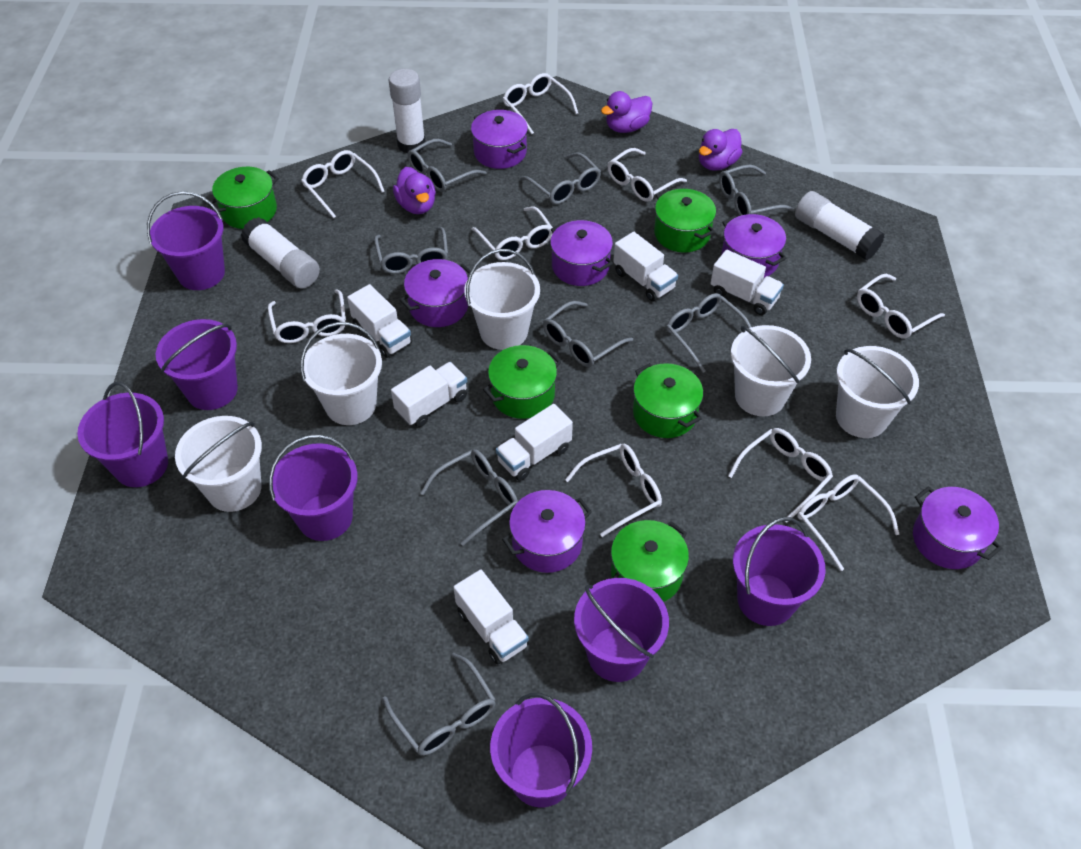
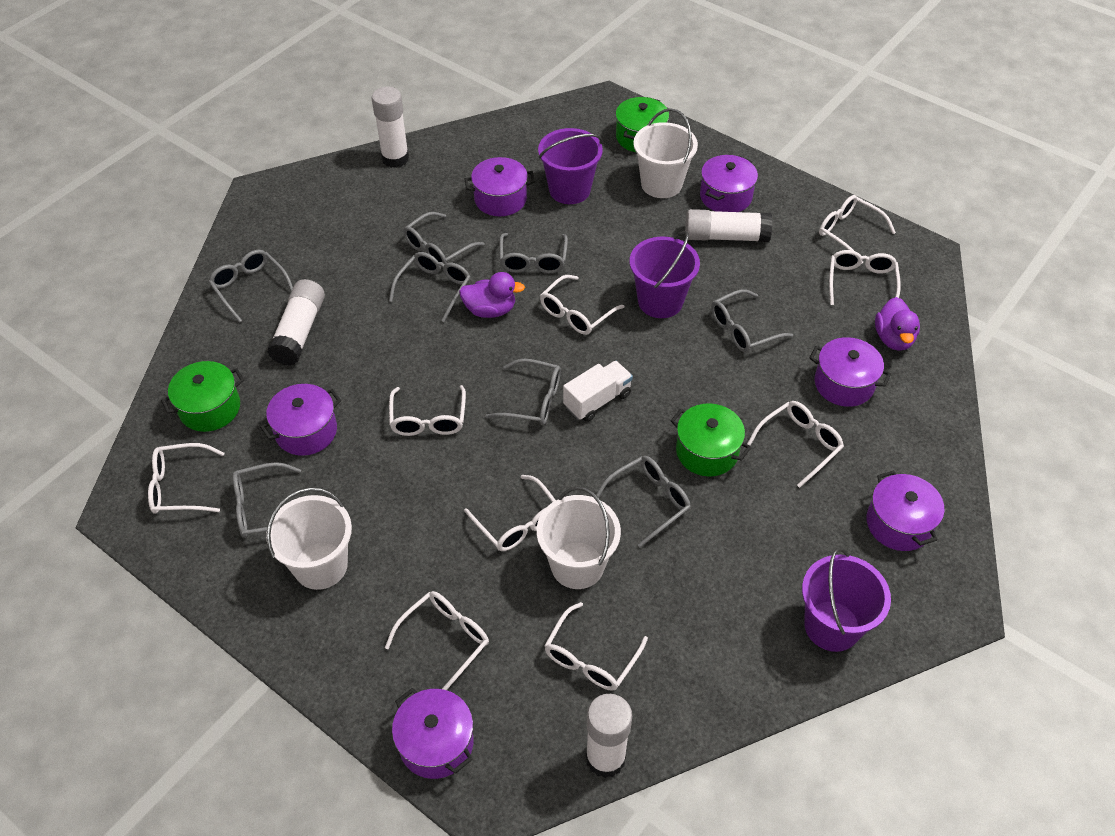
green pot: 5 -> 3
purple bucket: 7 -> 3
purple duck: 3 -> 2
white bucket: 5 -> 3
white glue stick: 3 -> 4
white truck: 6 -> 1

